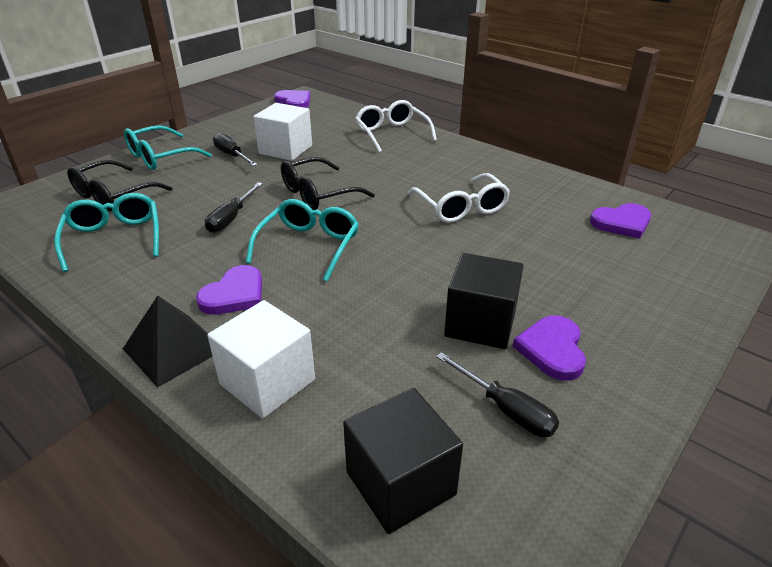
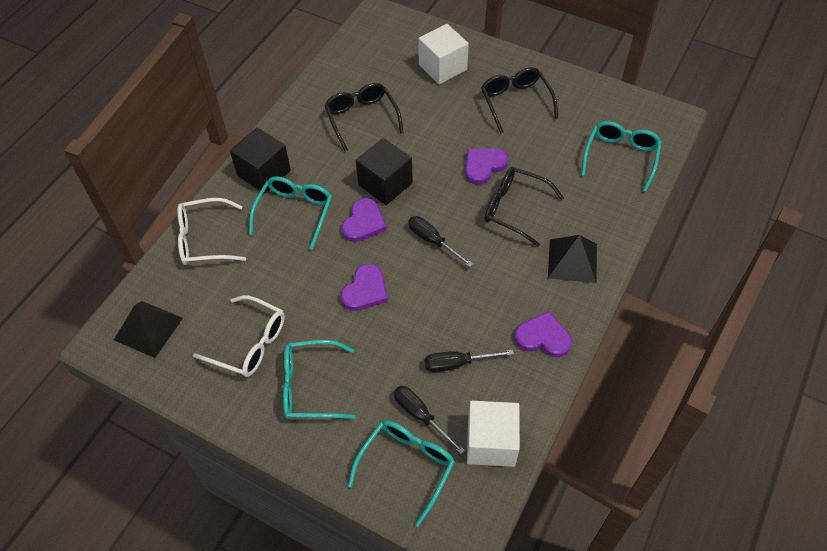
black glasses: 2 -> 3
black pyramid: 1 -> 2
turquoise glasses: 3 -> 4

